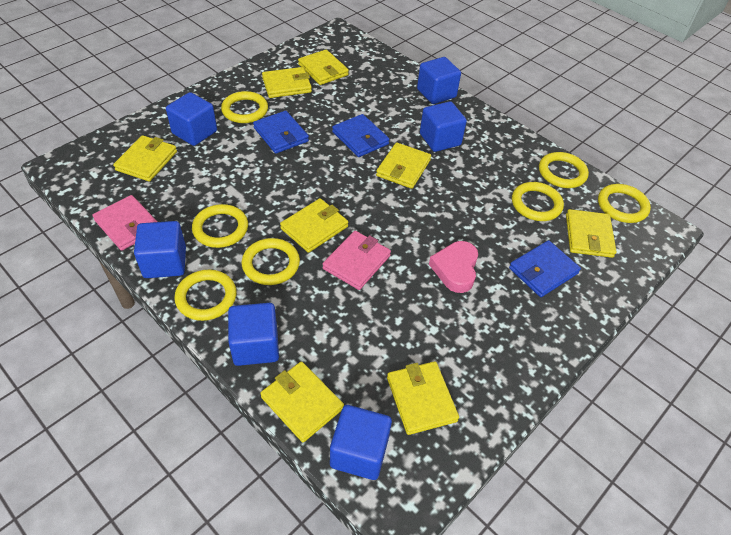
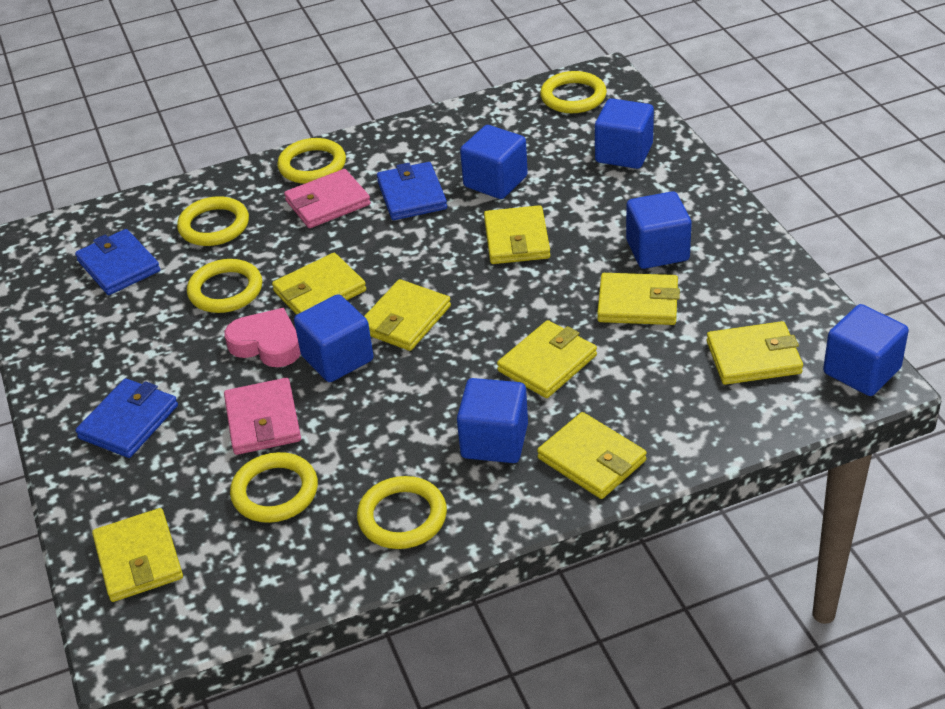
yellow ring: 7 -> 6

